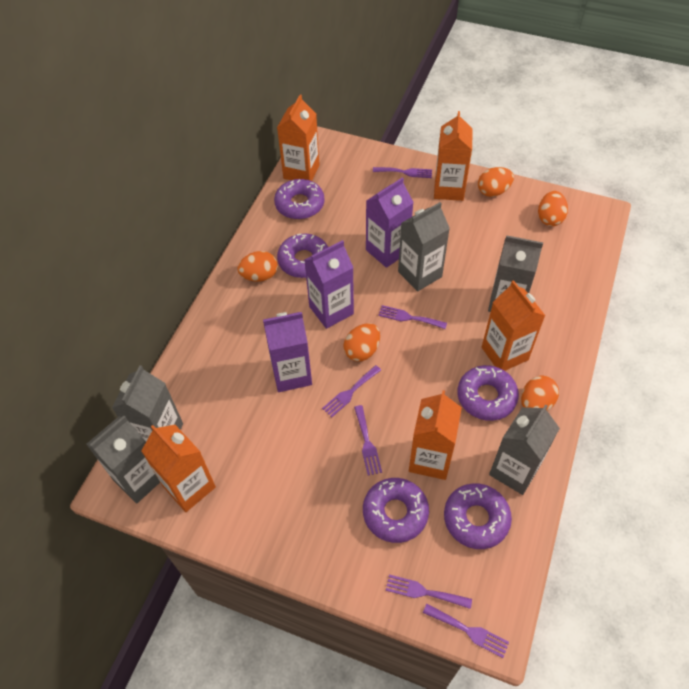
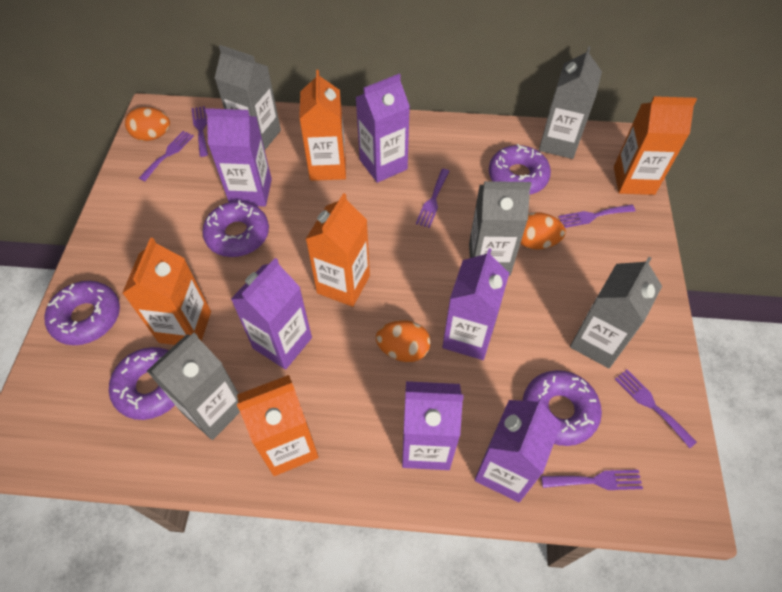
orange egg: 5 -> 3
purple carton: 3 -> 6

